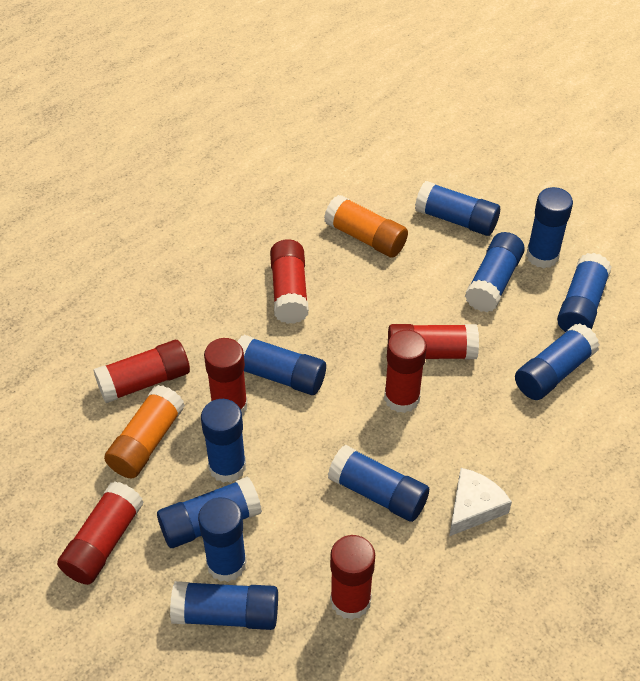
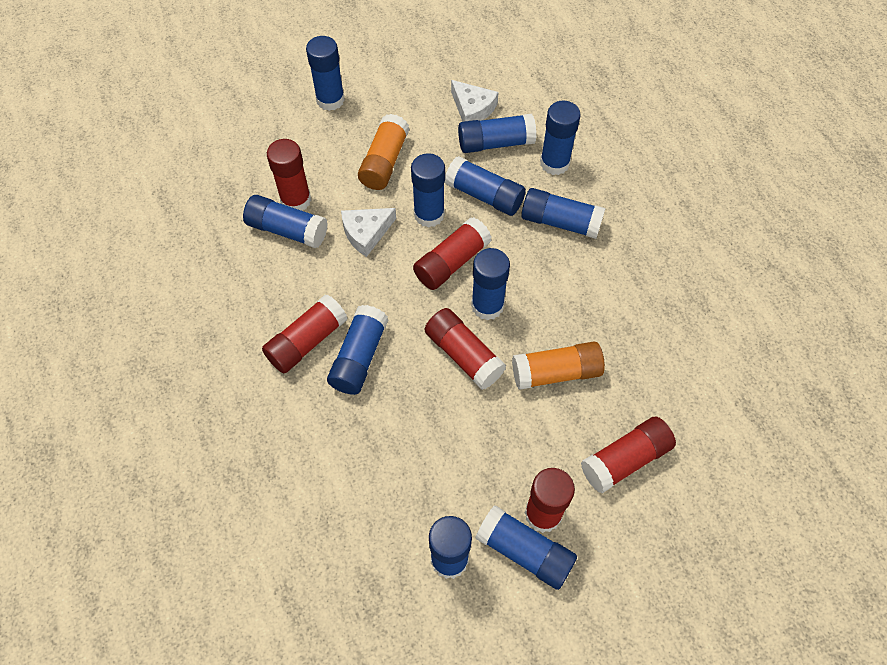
red glue stick: 7 -> 6
white cheese: 1 -> 2

